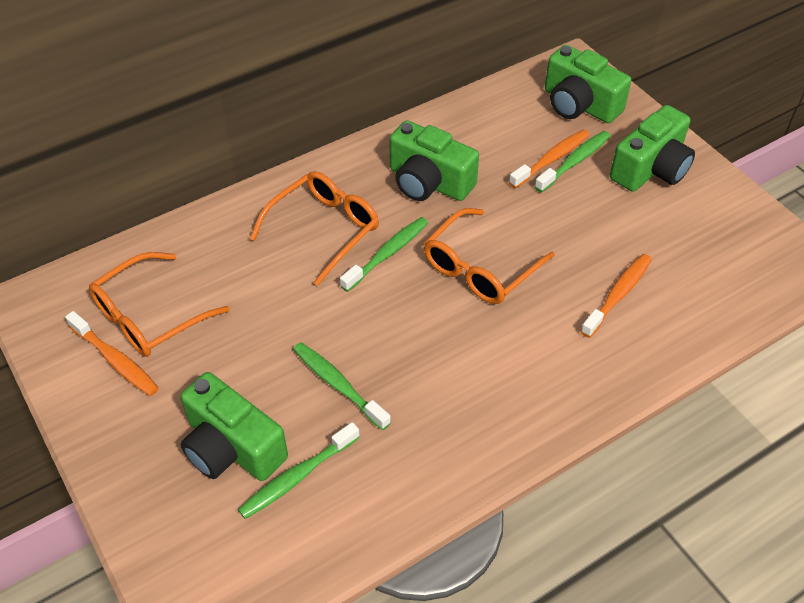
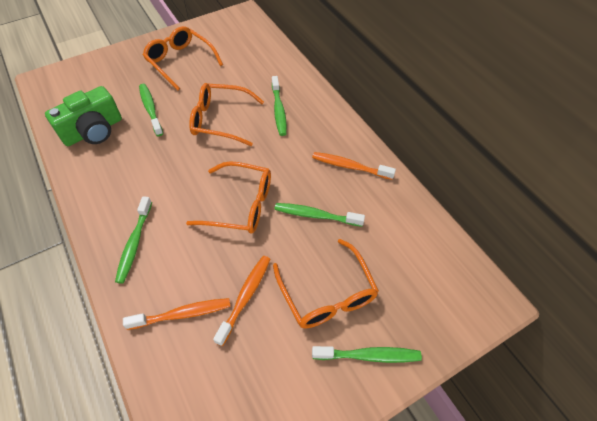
green camera: 4 -> 1
green toothbrush: 4 -> 5
orange glasses: 3 -> 4

